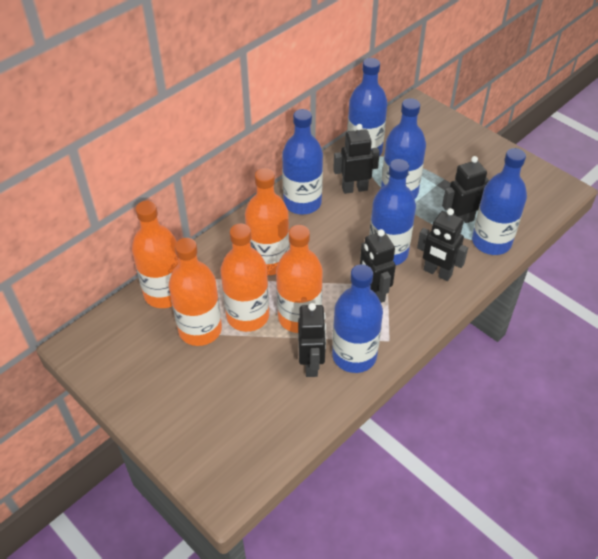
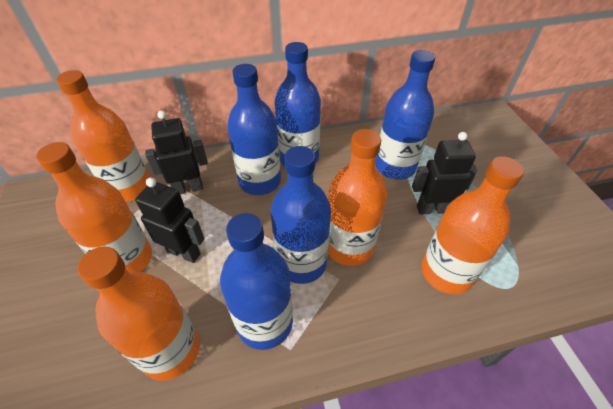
black robot: 5 -> 3
blue bottle: 6 -> 5

